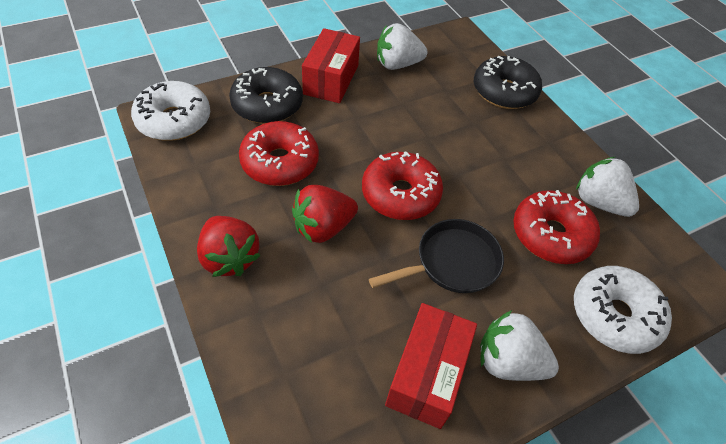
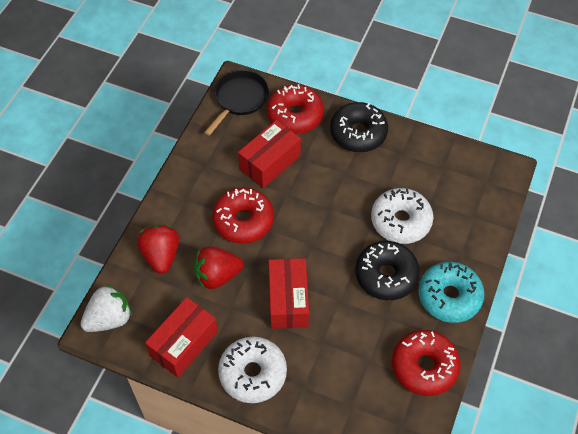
red box: 2 -> 3
turquoise donut: 0 -> 1
white strawberry: 3 -> 1

